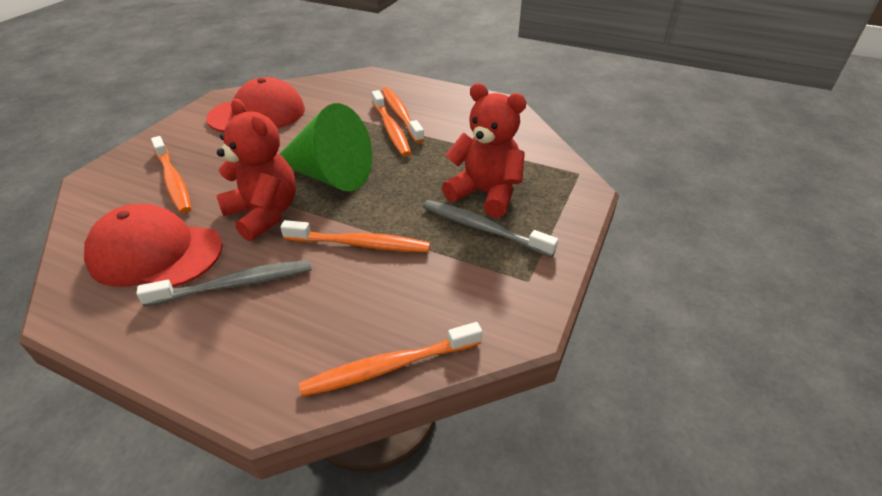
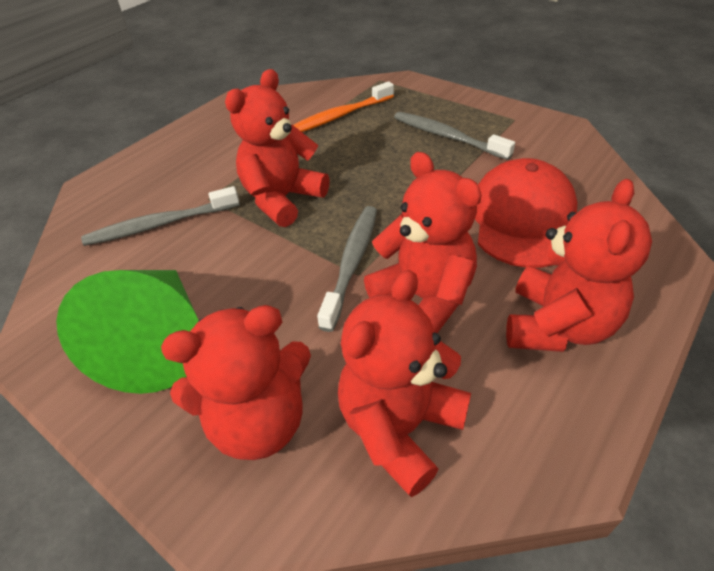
grey toothbrush: 2 -> 3
orange toothbrush: 5 -> 1
red cap: 2 -> 1
red teddy bear: 2 -> 5

